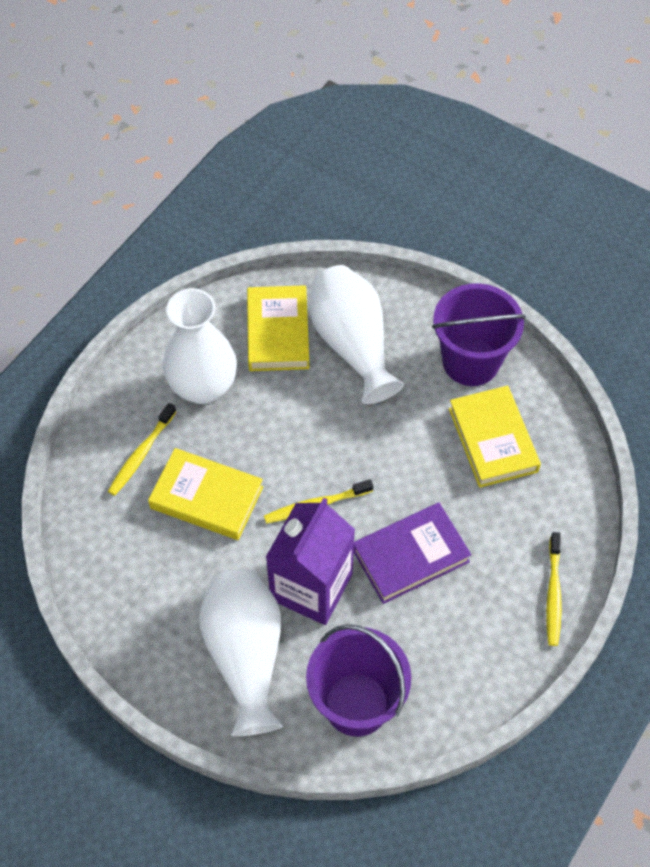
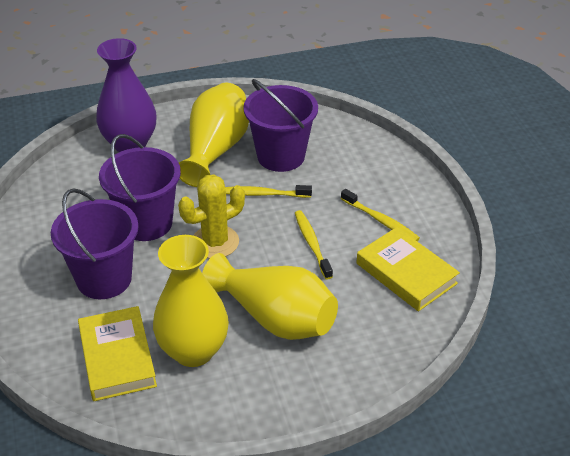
purple book: 1 -> 0
purple bucket: 2 -> 3
purple carton: 1 -> 0
purple vase: 0 -> 1
white vase: 3 -> 0
yellow book: 3 -> 2
yellow cactus: 0 -> 1
yellow vase: 0 -> 3

